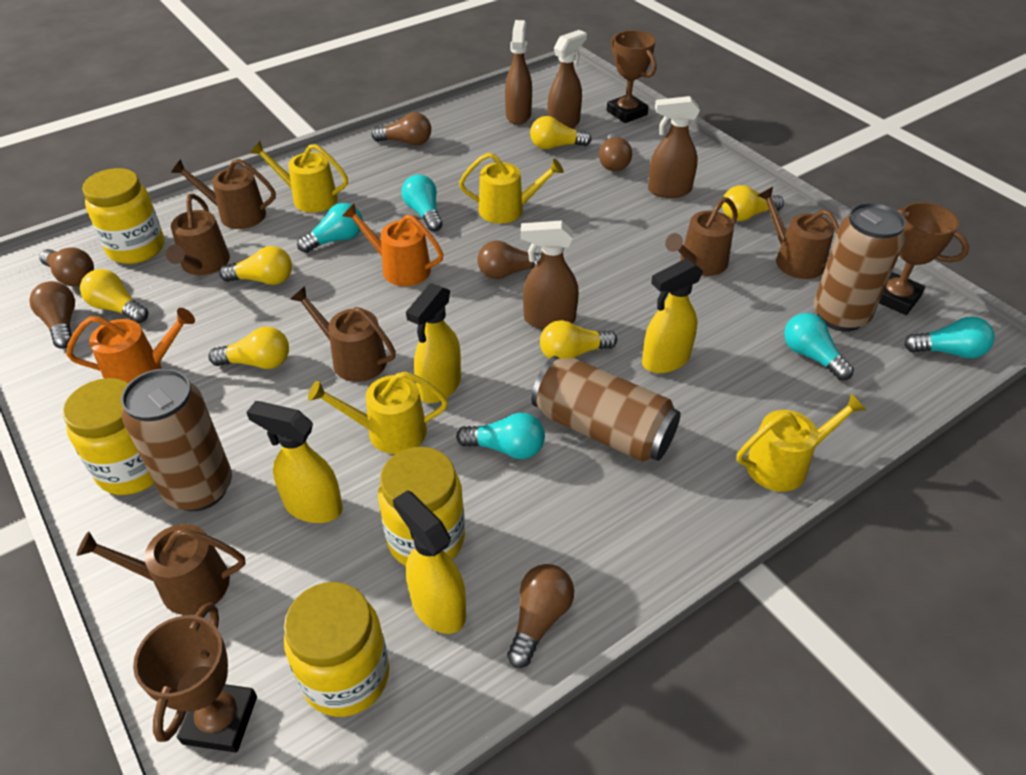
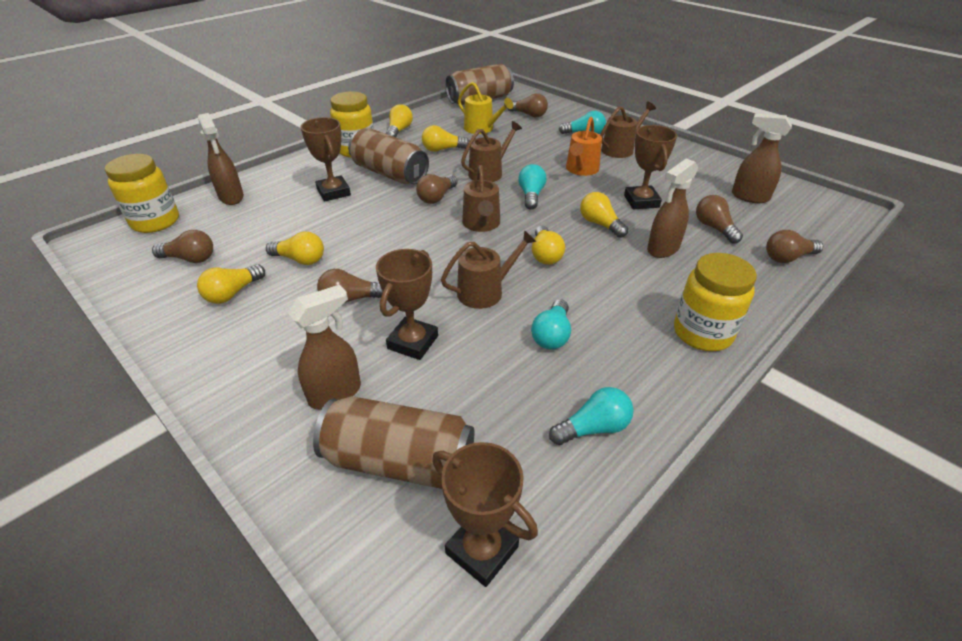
brown trophy: 3 -> 4
brown watering can: 6 -> 4
orange watering can: 2 -> 1
turquoise light bulb: 5 -> 4
yellow jar: 4 -> 3
yellow spray bottle: 4 -> 0
yellow watering can: 4 -> 1

